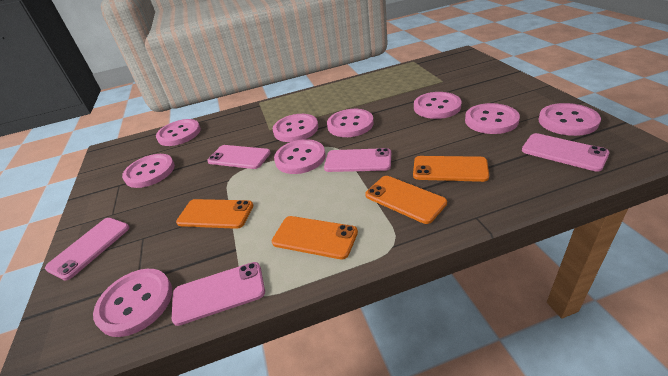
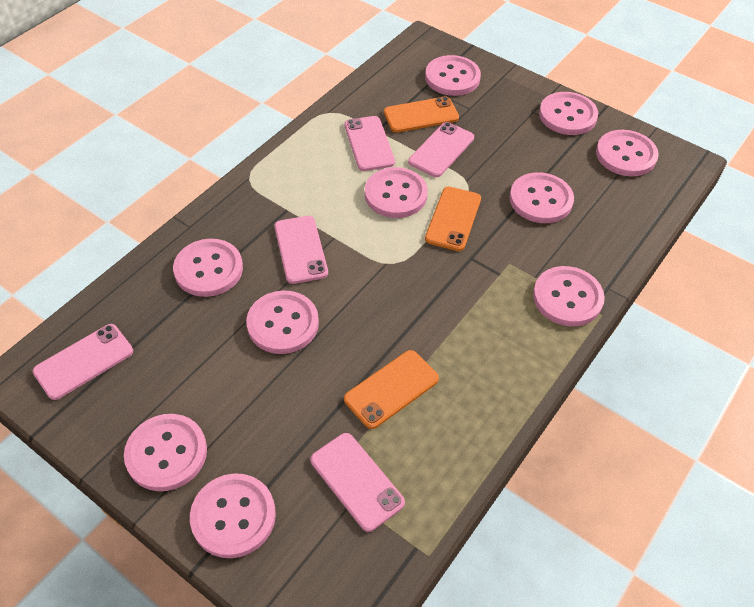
orange phone: 4 -> 3
pink button: 9 -> 10

